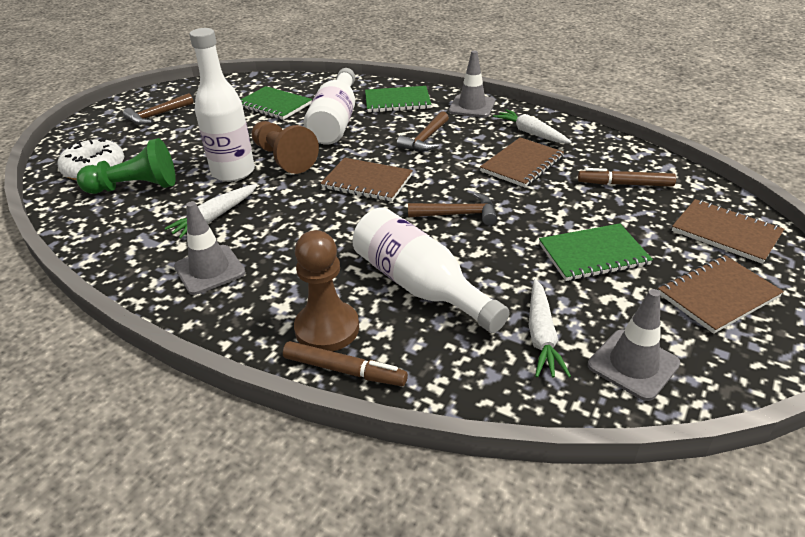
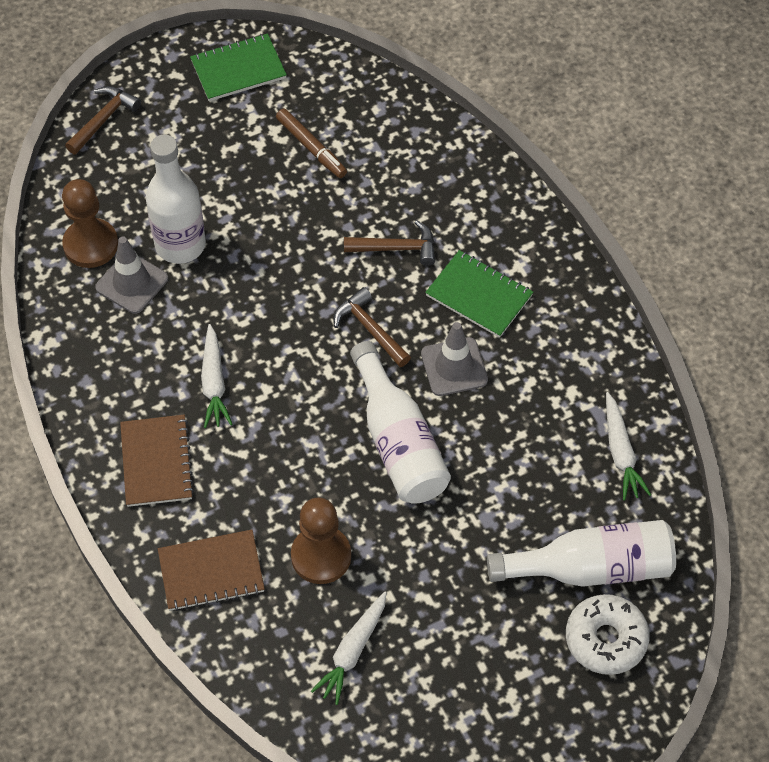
brown marker: 2 -> 1
brown notebook: 4 -> 2
green notebook: 3 -> 2
green pawn: 1 -> 0
grey traffic cone: 3 -> 2

